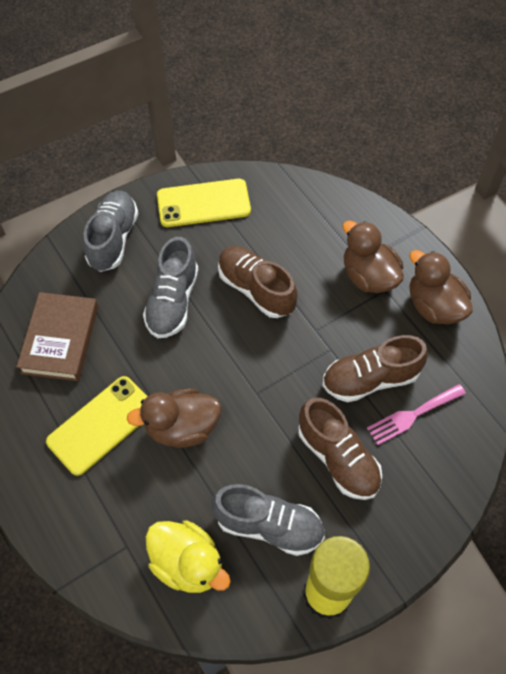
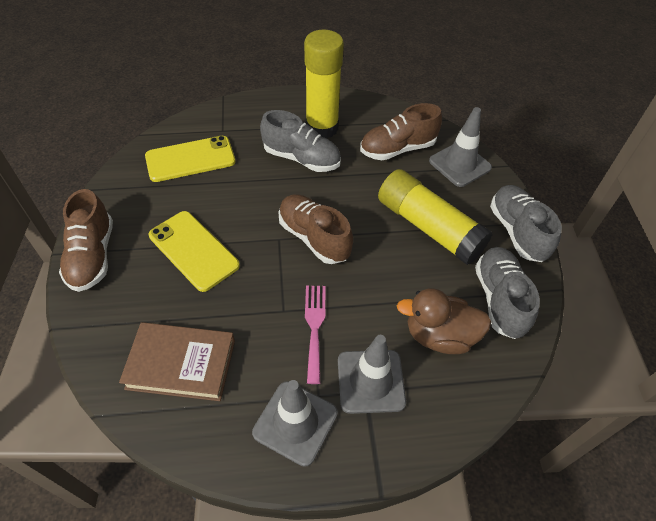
brown duck: 3 -> 1
grey traffic cone: 0 -> 3
yellow duck: 1 -> 0
yellow glue stick: 1 -> 2

